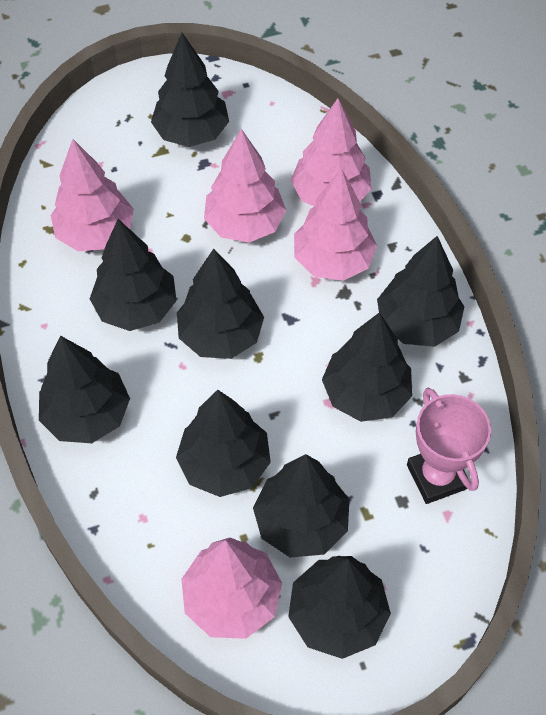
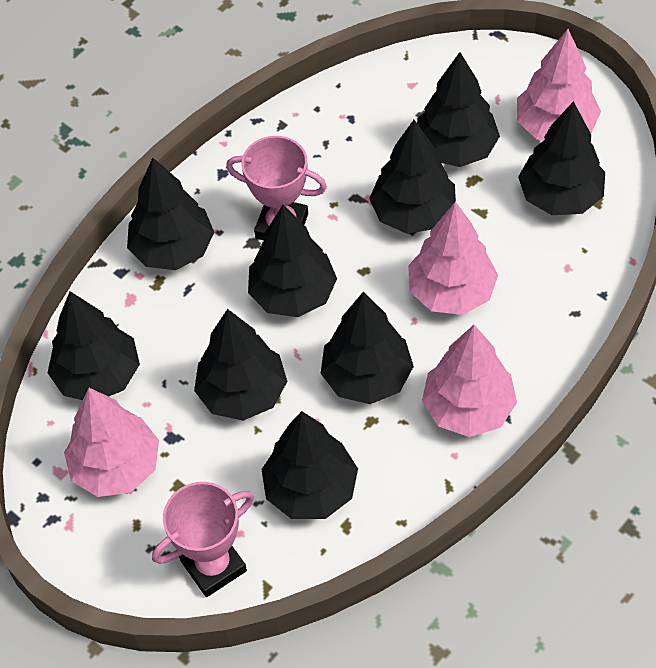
pink tree: 5 -> 4
pink trophy: 1 -> 2

